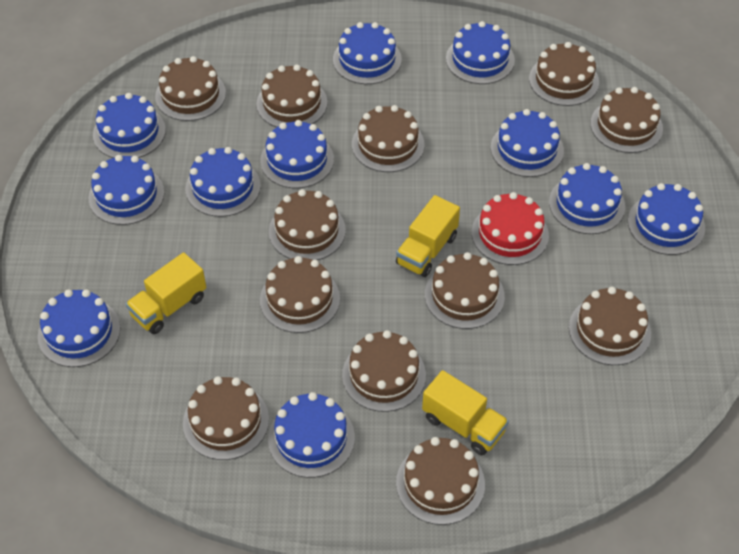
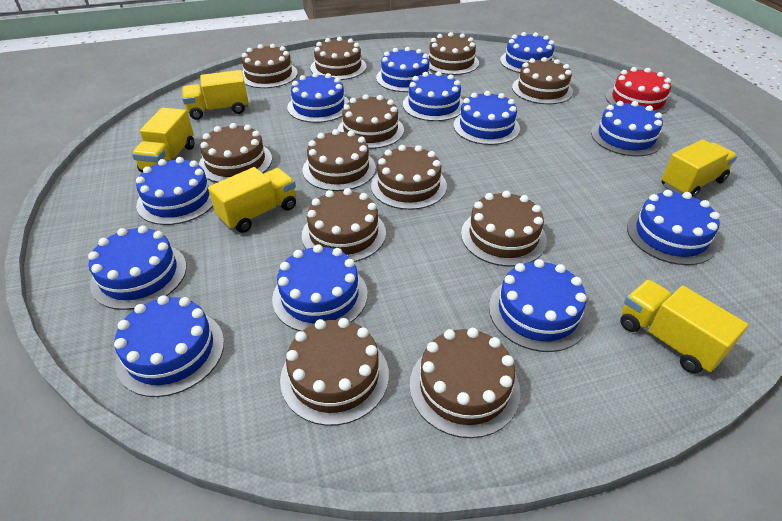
blue cake: 11 -> 12
yellow truck: 3 -> 5

